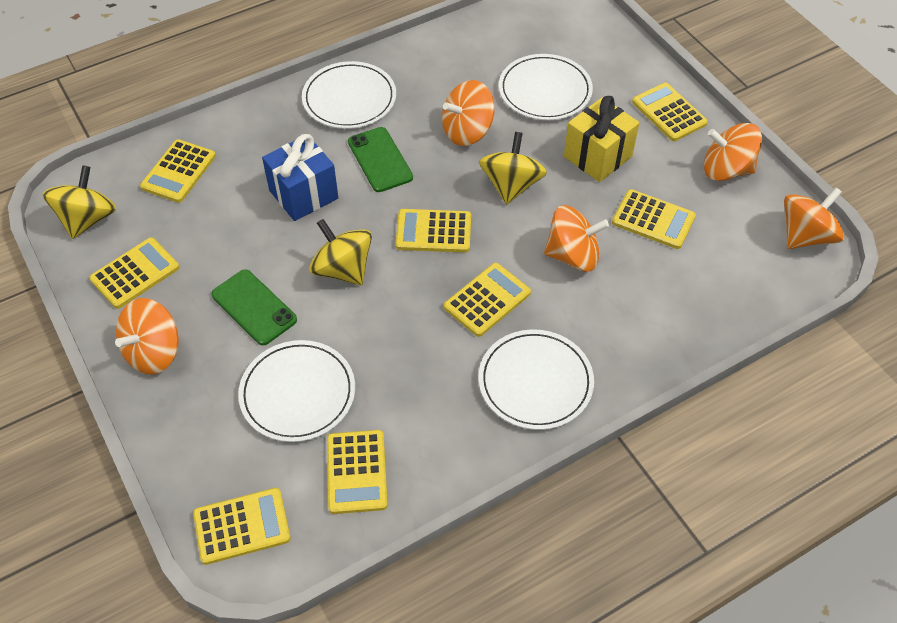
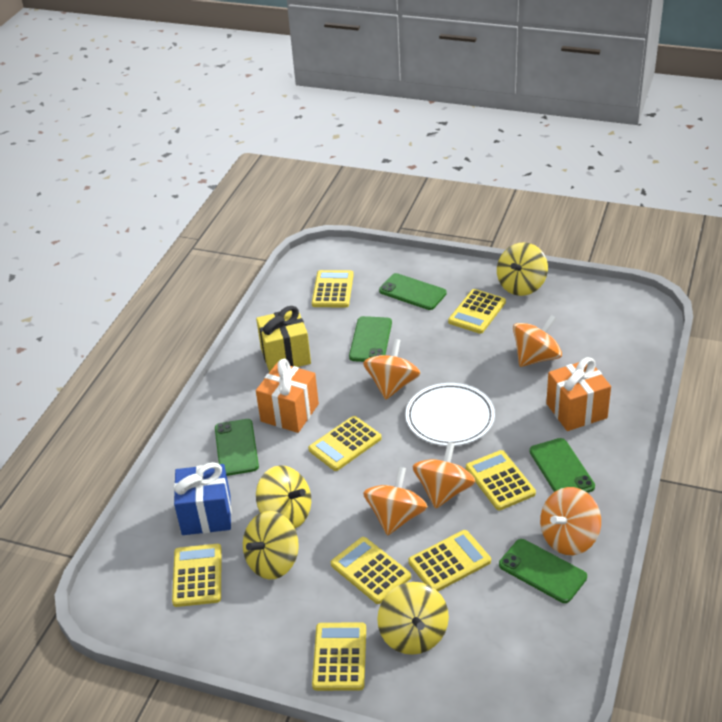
green phone: 2 -> 5
orange gift: 0 -> 2
white plate: 4 -> 1
yellow spinning top: 3 -> 4

